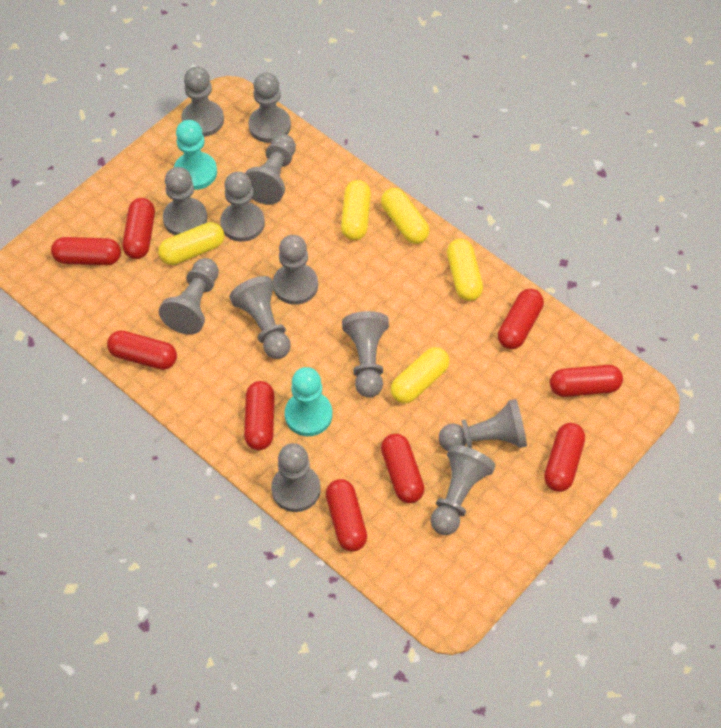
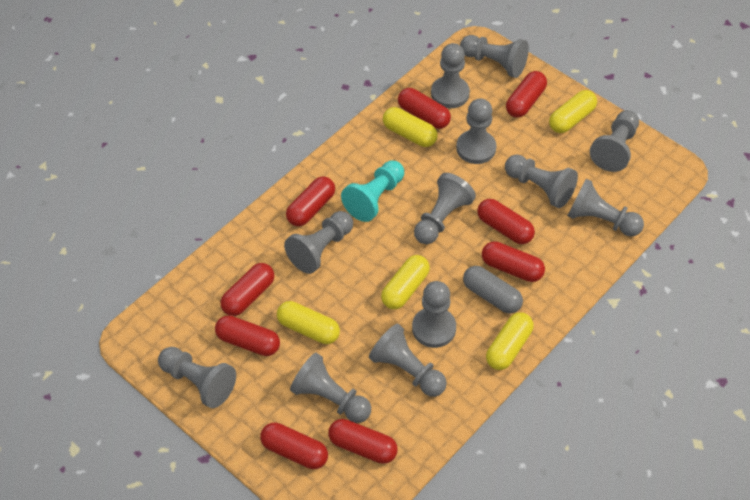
grey capsule: 0 -> 1
turquoise pawn: 2 -> 1

